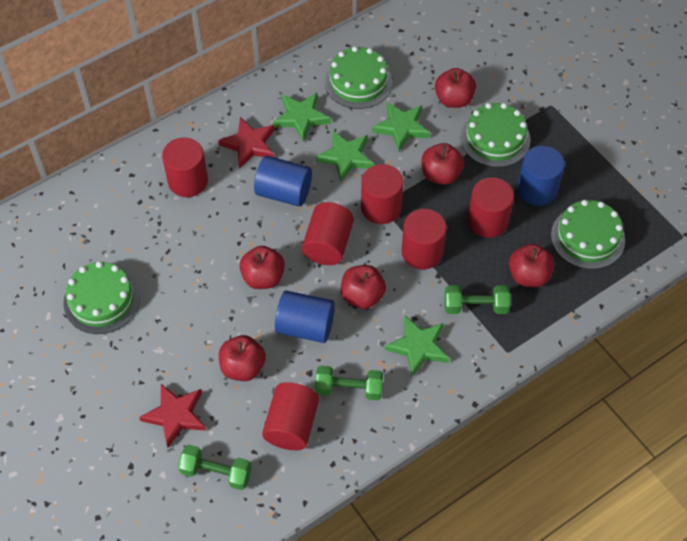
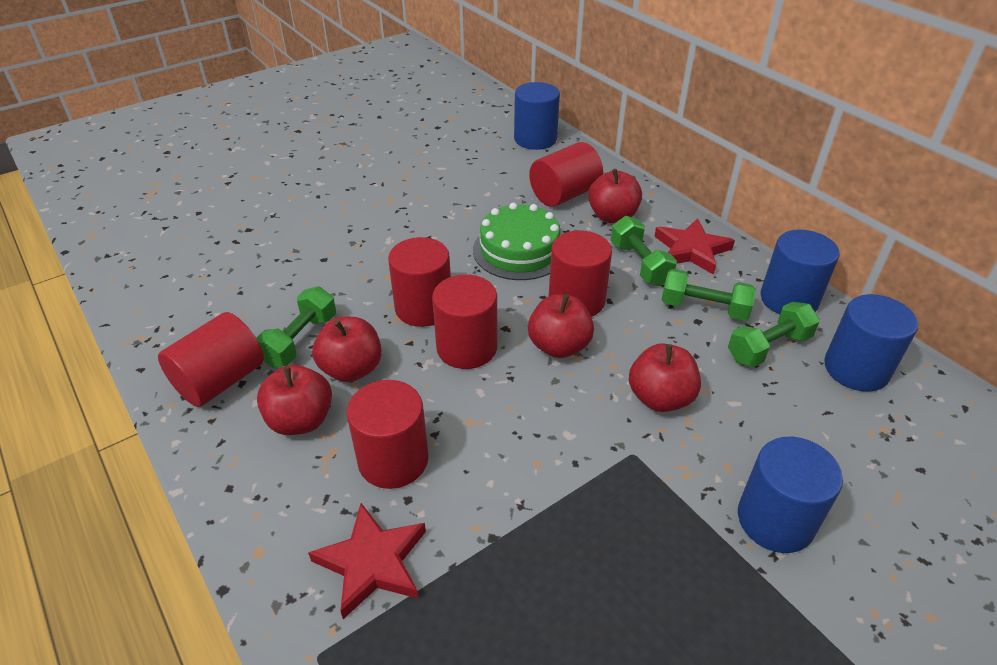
blue cylinder: 3 -> 4
green cake: 4 -> 1
green dumbbell: 3 -> 4
green star: 4 -> 0
red apple: 6 -> 5

